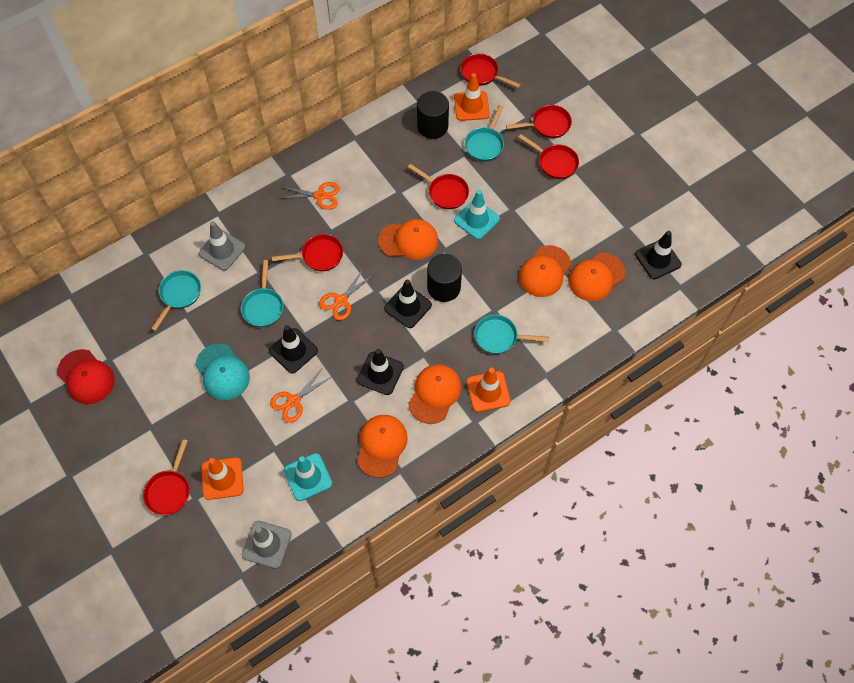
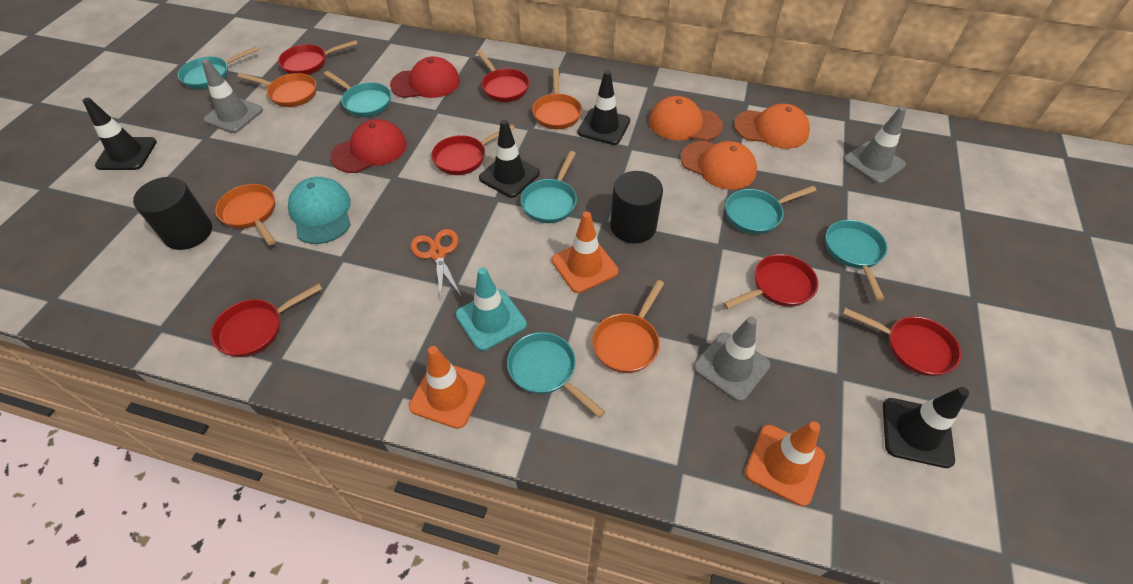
grey traffic cone: 2 -> 3
orange cap: 5 -> 3
orange pan: 0 -> 4
orange scissors: 3 -> 1
red cap: 1 -> 2
turquoise pan: 4 -> 6
turquoise traffic cone: 2 -> 1

